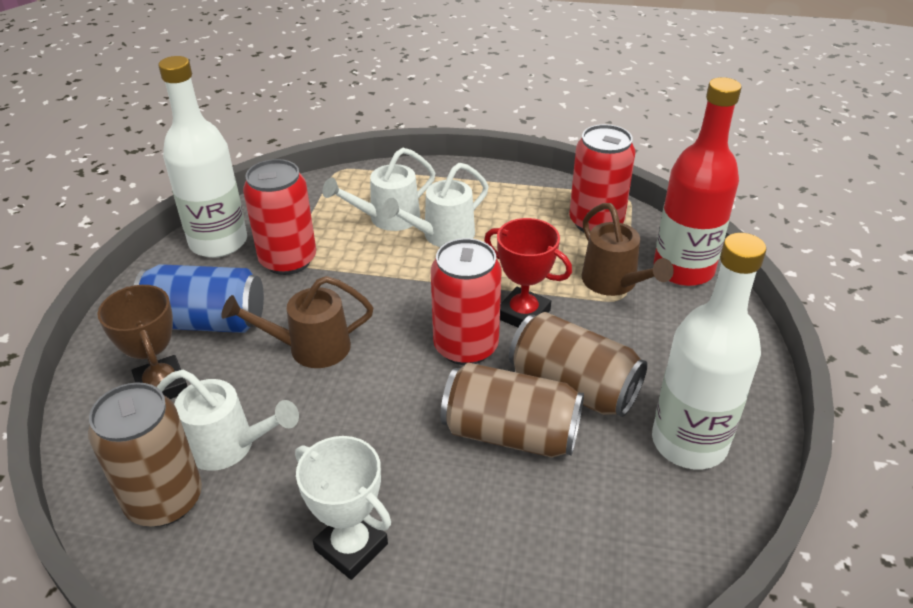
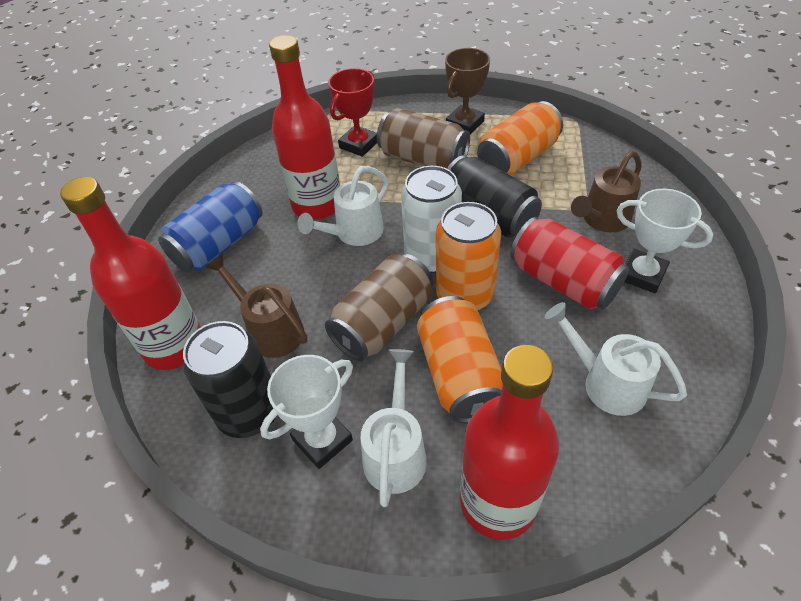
black can: 0 -> 2
brown can: 3 -> 2
orange can: 0 -> 3
red bottle: 1 -> 3
red can: 3 -> 1
white bottle: 2 -> 0
white can: 0 -> 1
white trophy: 1 -> 2

